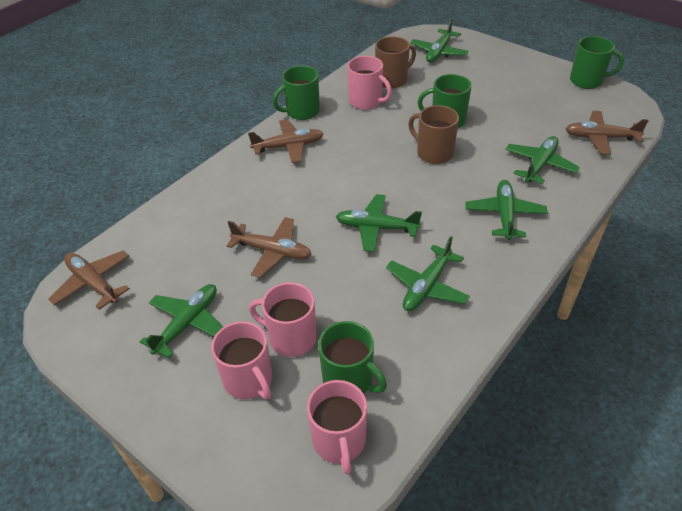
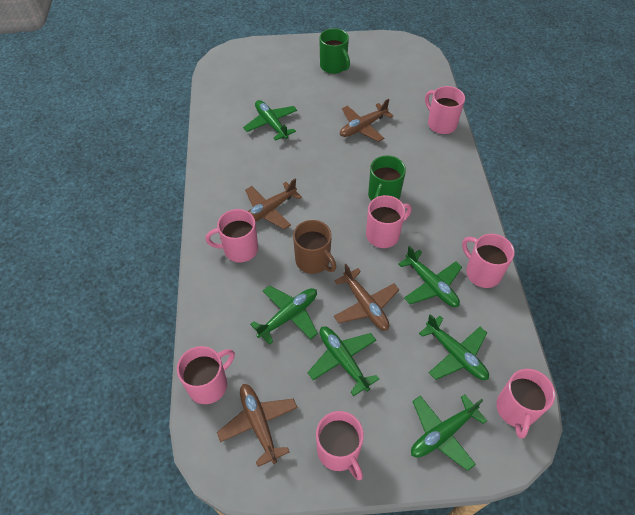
brown mug: 2 -> 1
green mug: 4 -> 2
pink mug: 4 -> 7

